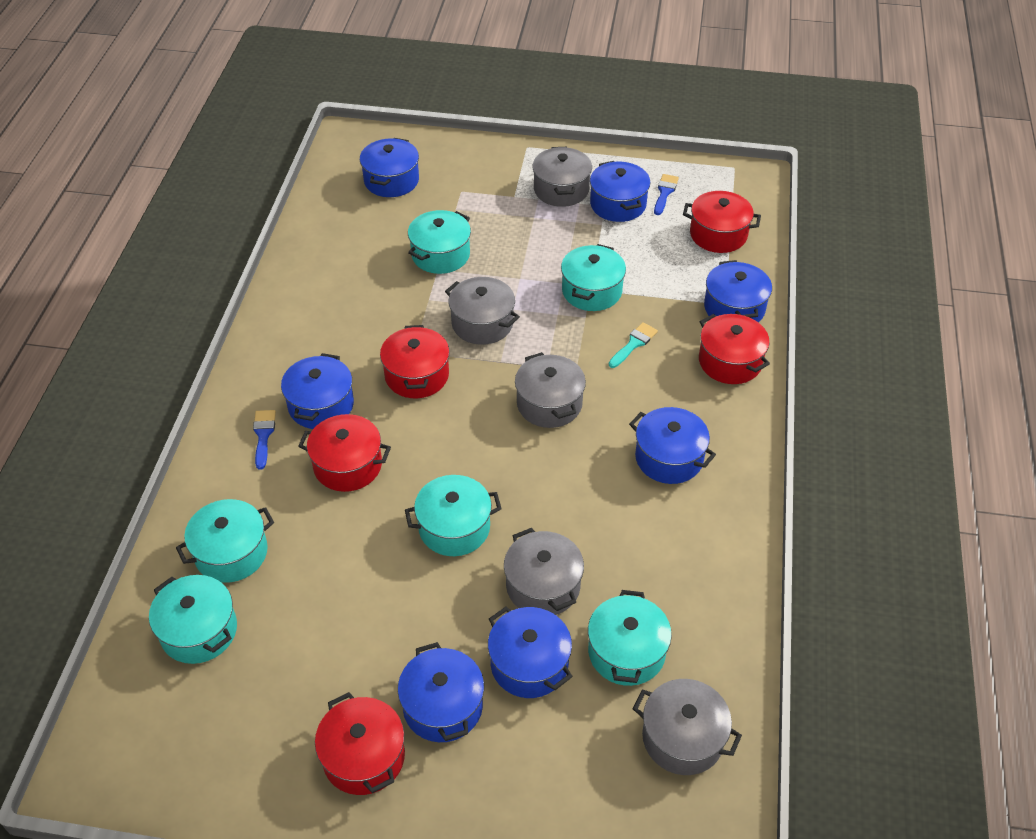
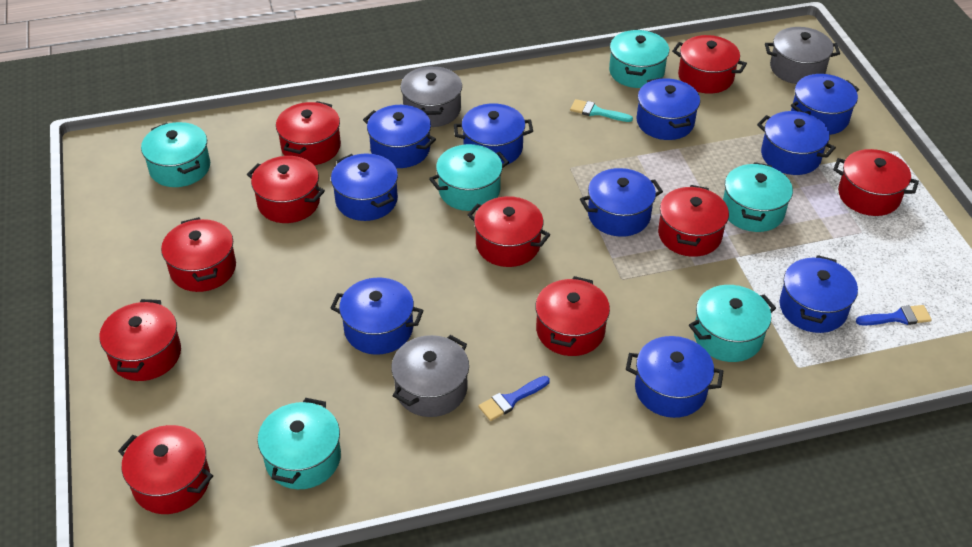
blue pot: 7 -> 10
grey pot: 5 -> 3
red pot: 5 -> 10

